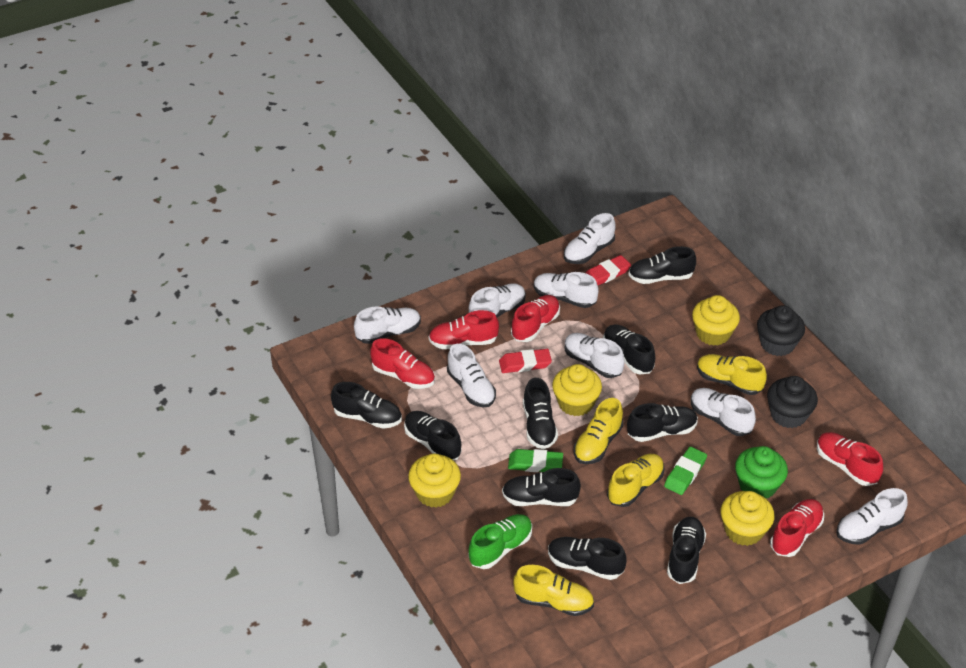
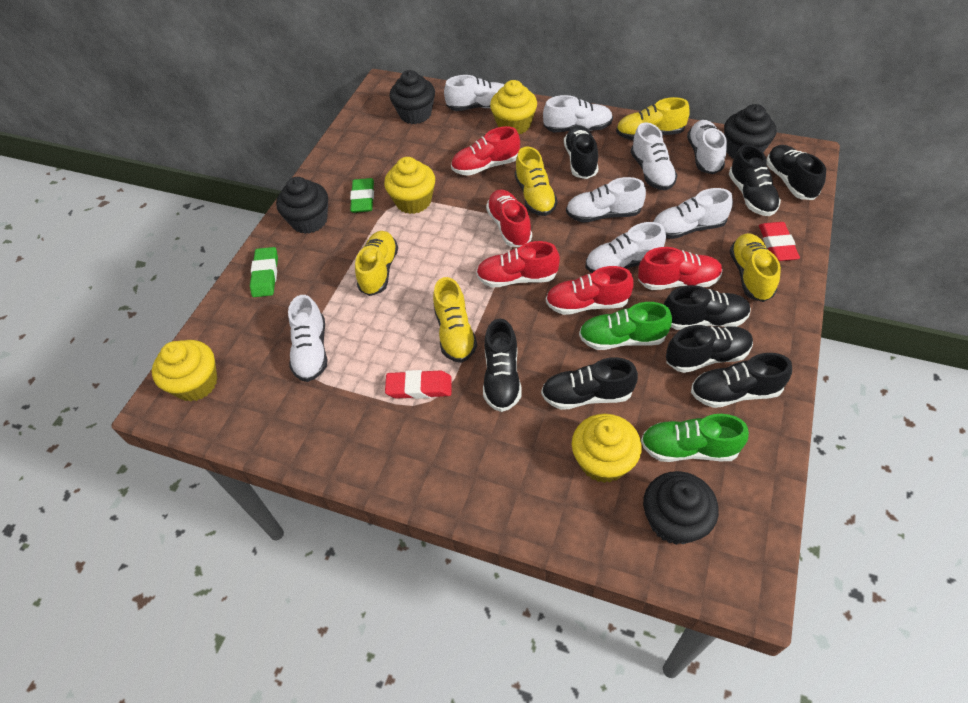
black cupcake: 2 -> 4
black shoe: 9 -> 8
green cupcake: 1 -> 0
green shoe: 1 -> 2
yellow shoe: 4 -> 5

